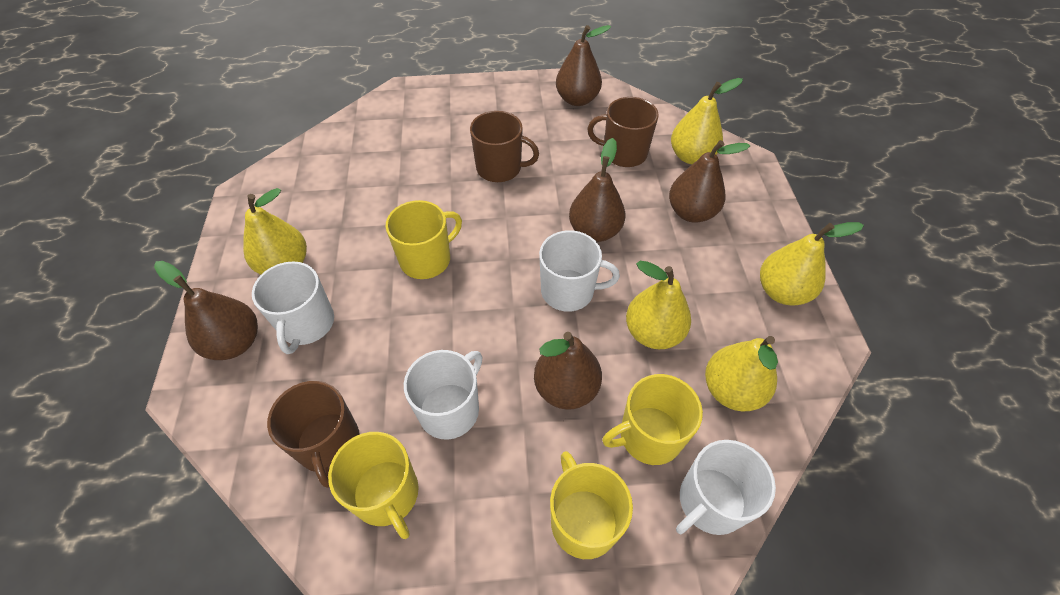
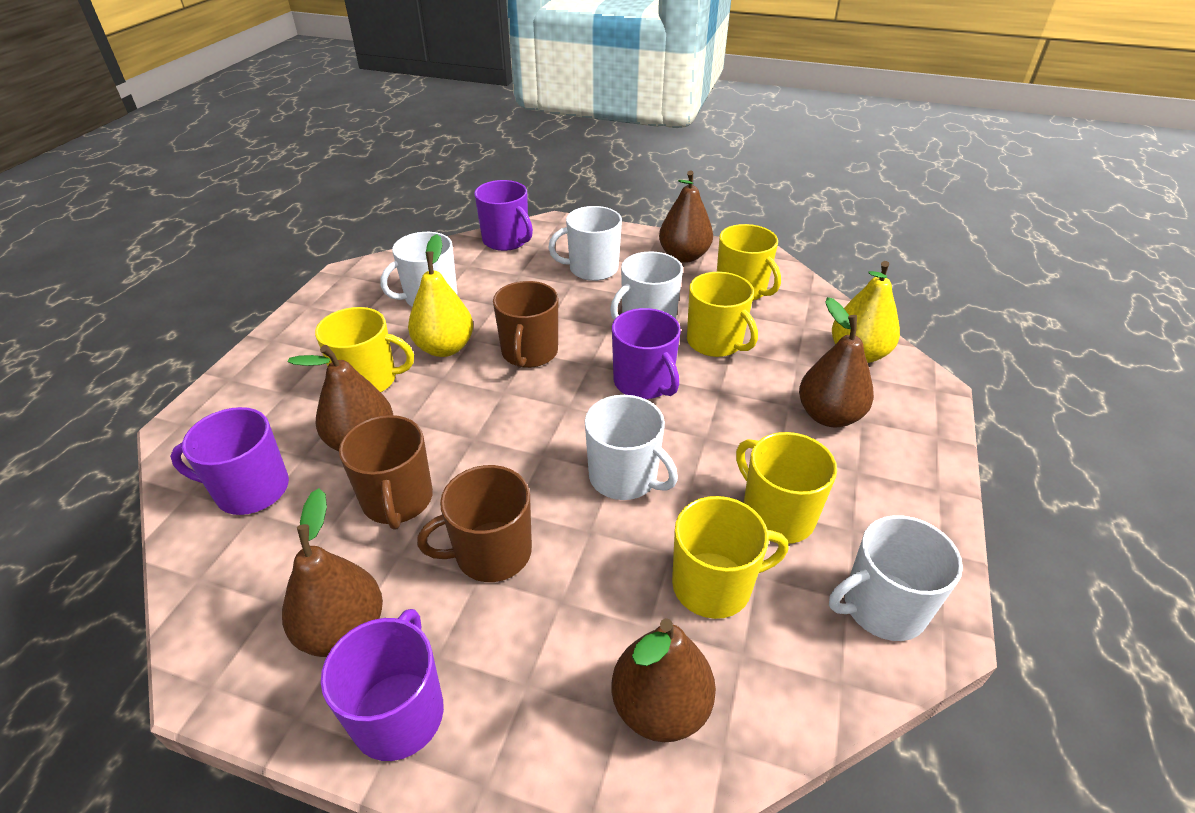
purple mug: 0 -> 4
white mug: 4 -> 5
yellow mug: 4 -> 5
yellow pear: 5 -> 2

